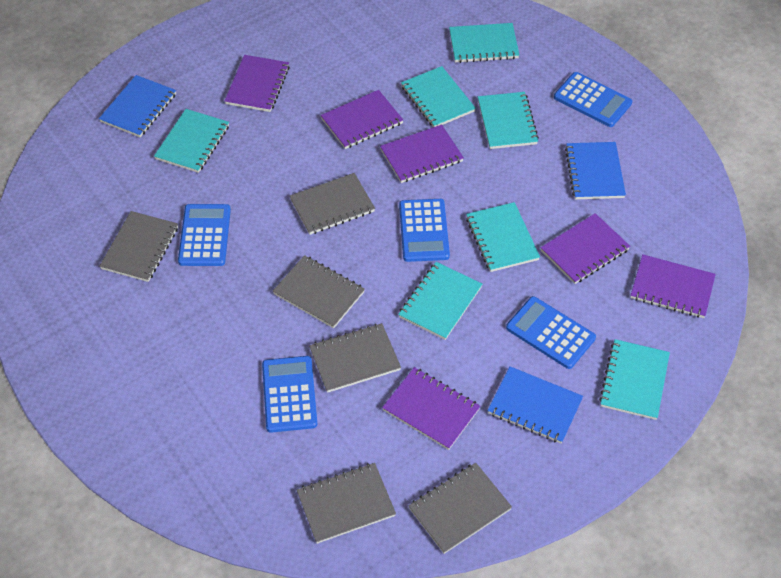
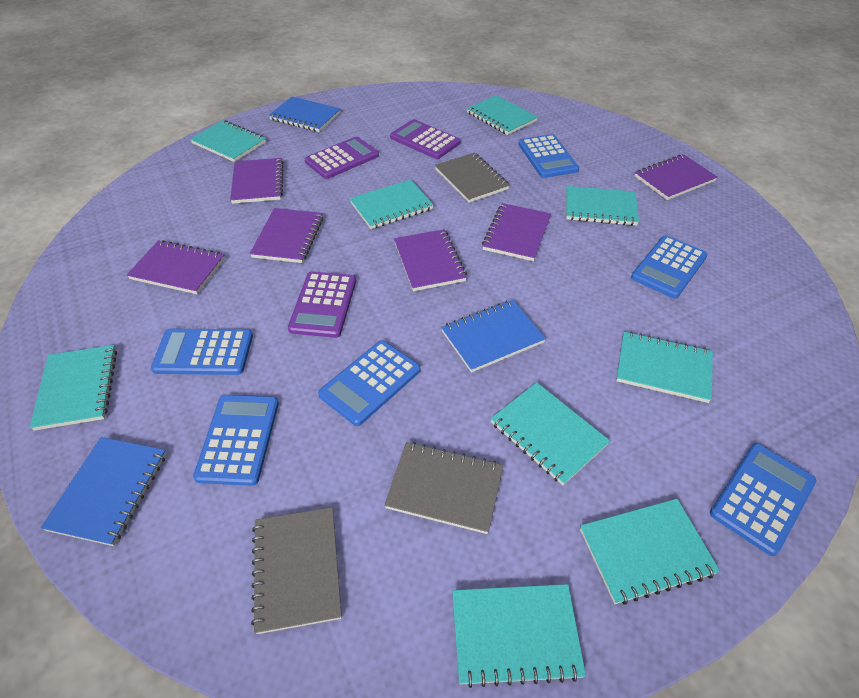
blue calculator: 5 -> 6
grey notebook: 6 -> 3
purple calculator: 0 -> 3
turquoise notebook: 7 -> 9

